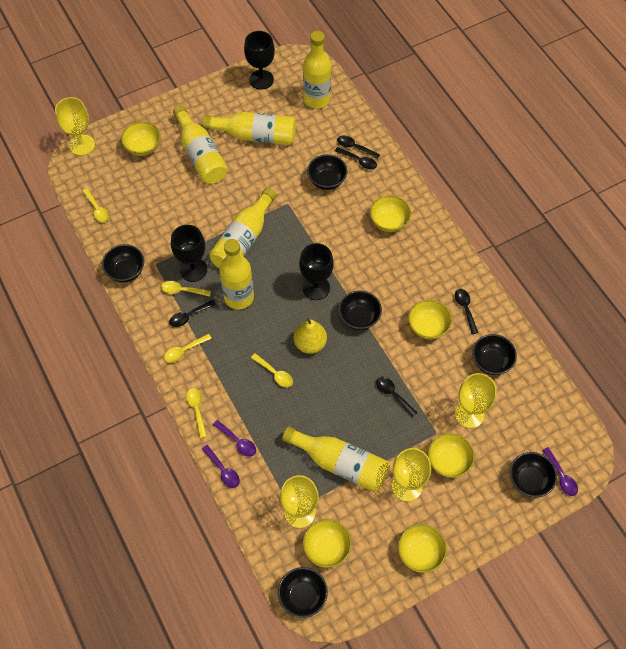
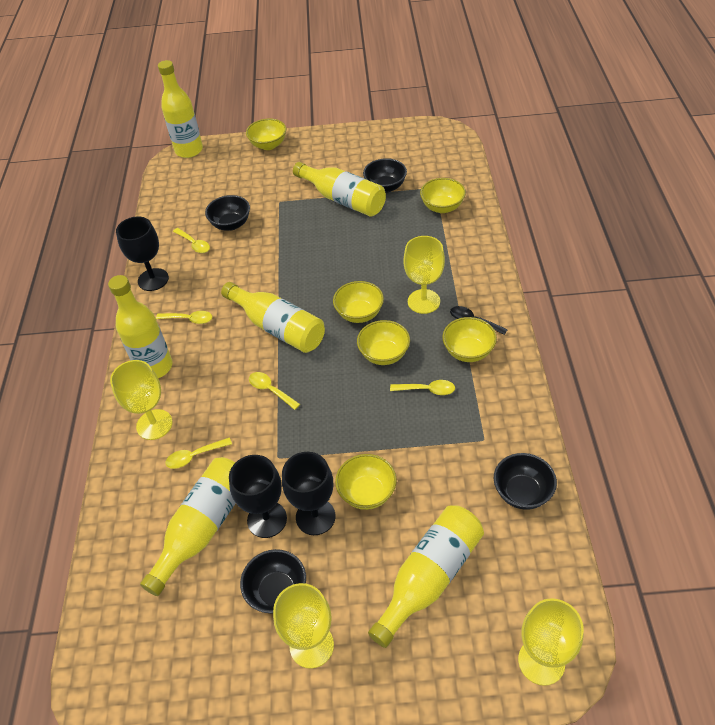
black bowl: 6 -> 4
black spoon: 5 -> 1
purple spoon: 3 -> 0
yellow pear: 1 -> 0

